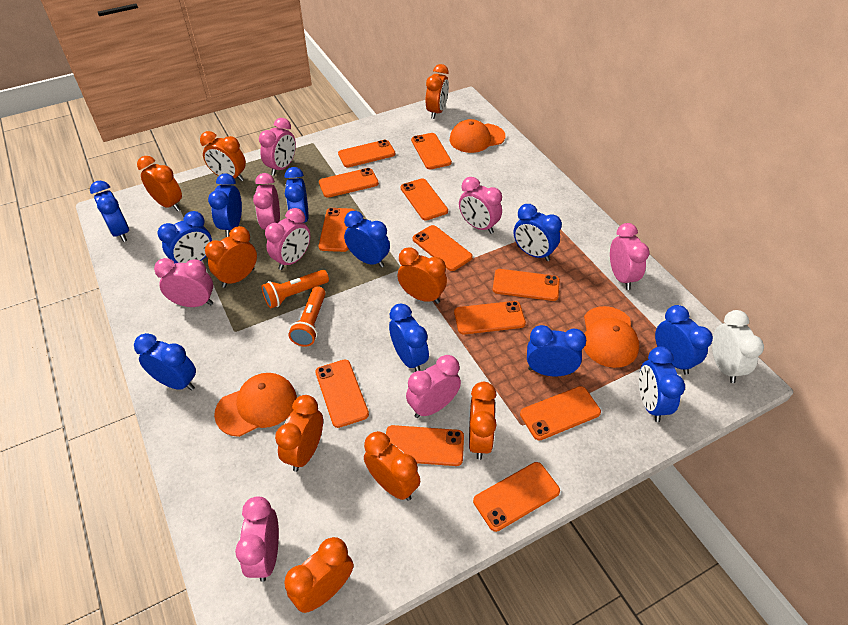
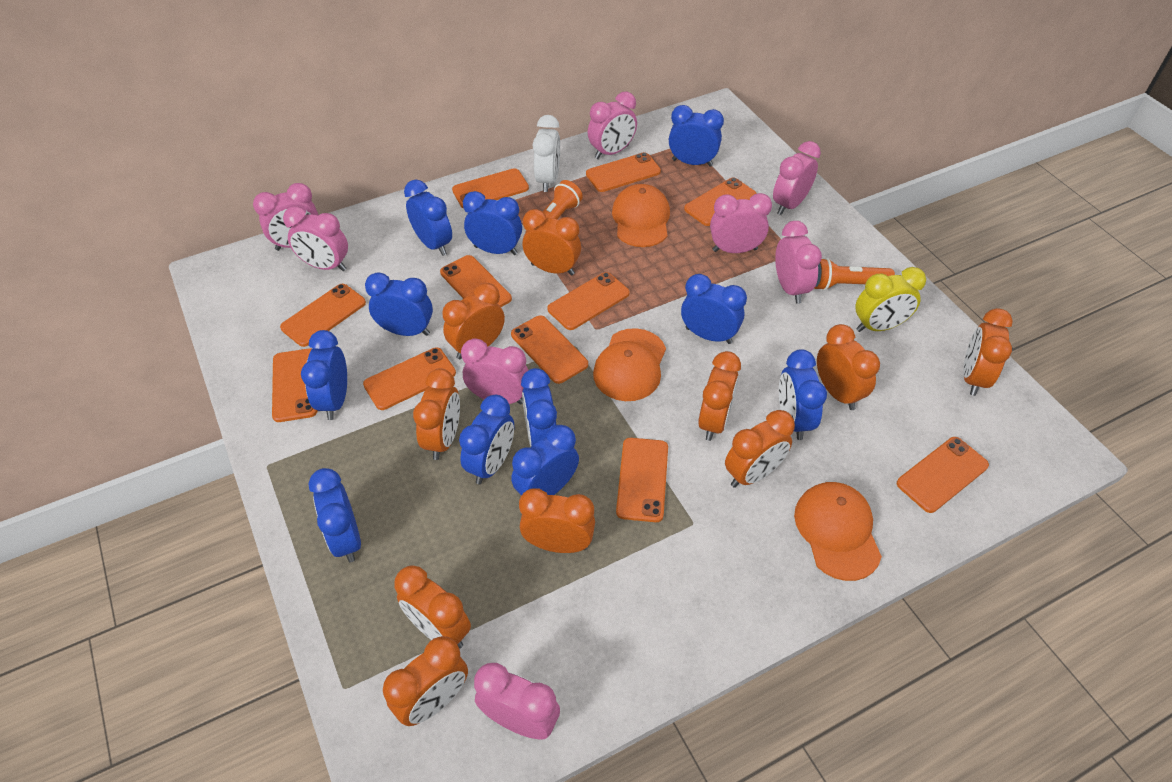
orange clock: 9 -> 10
orange phone: 12 -> 11
yellow clock: 0 -> 1

